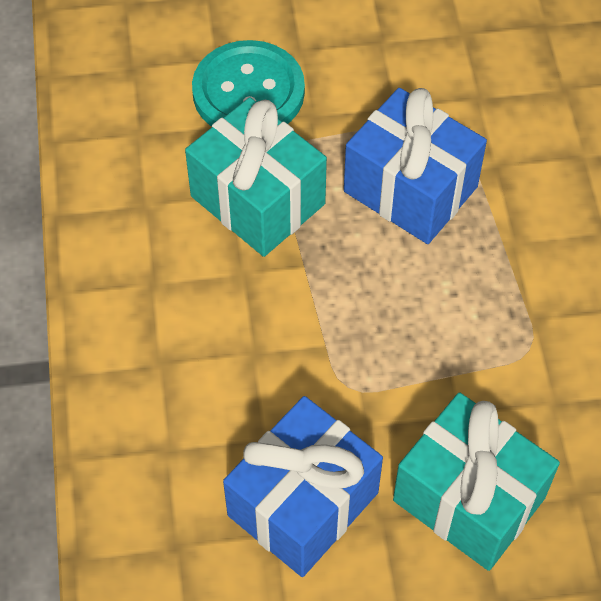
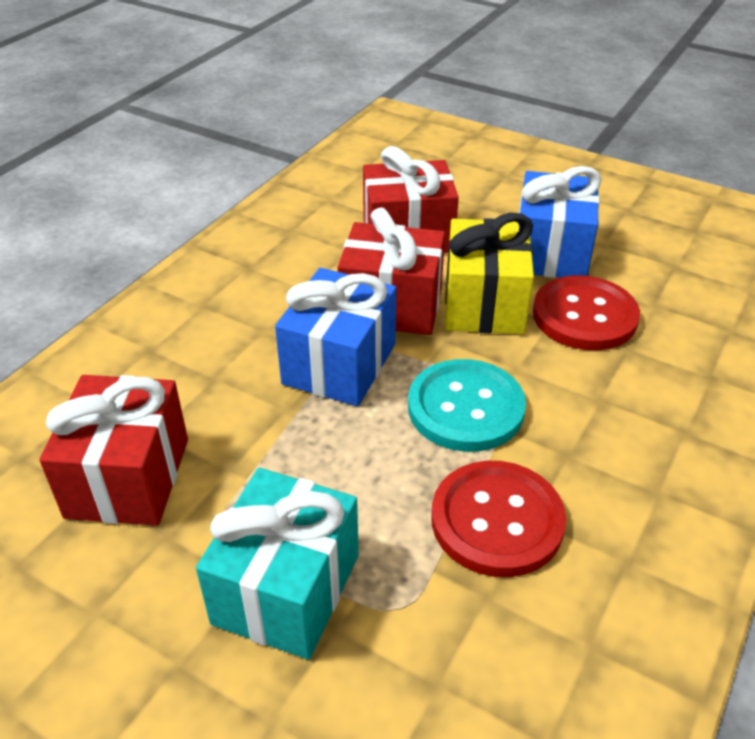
red button: 0 -> 2
red gift: 0 -> 3
turquoise gift: 2 -> 1
yellow gift: 0 -> 1

